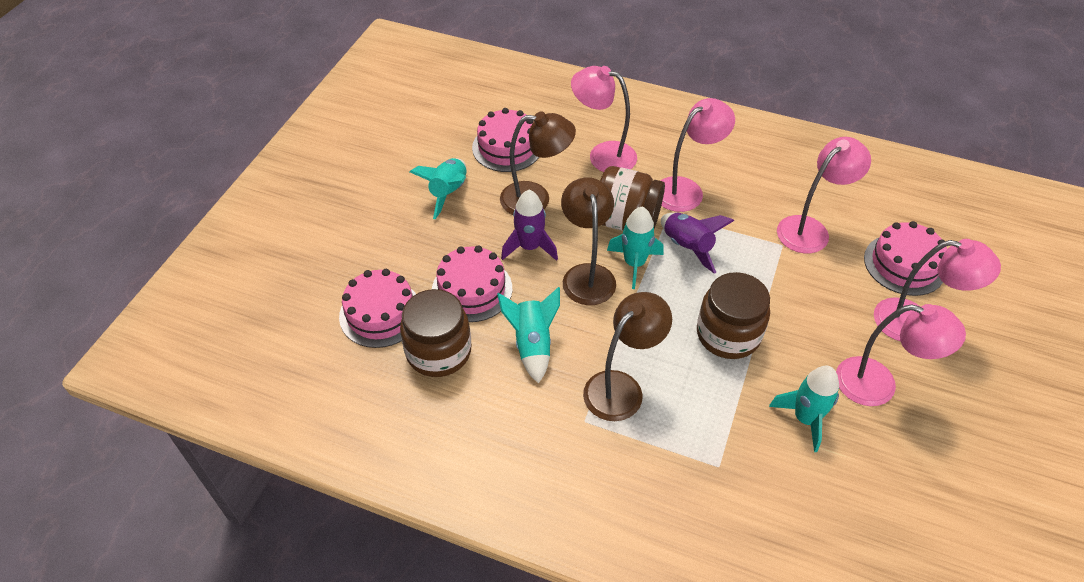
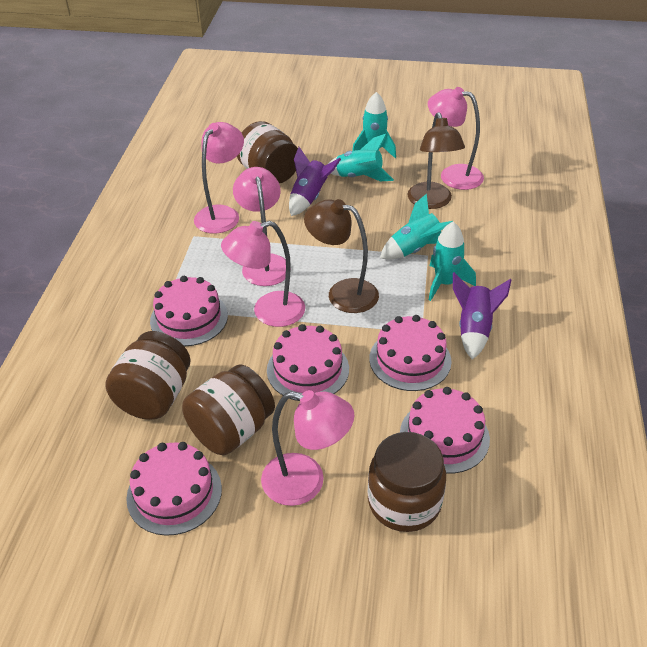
brown jar: 3 -> 4
brown lamp: 3 -> 2
pink cake: 4 -> 5

